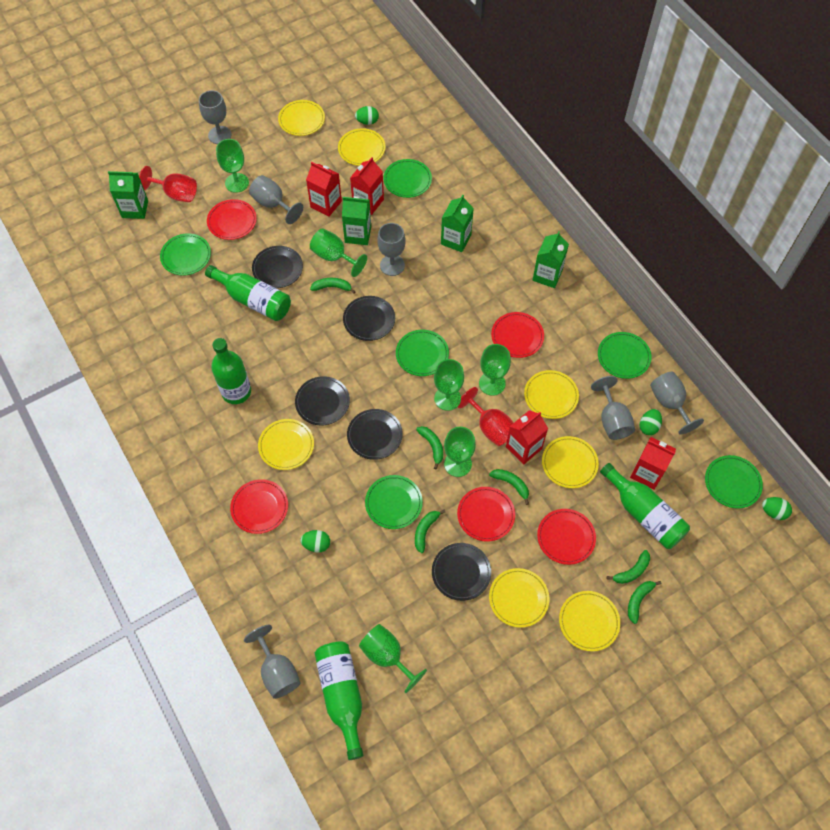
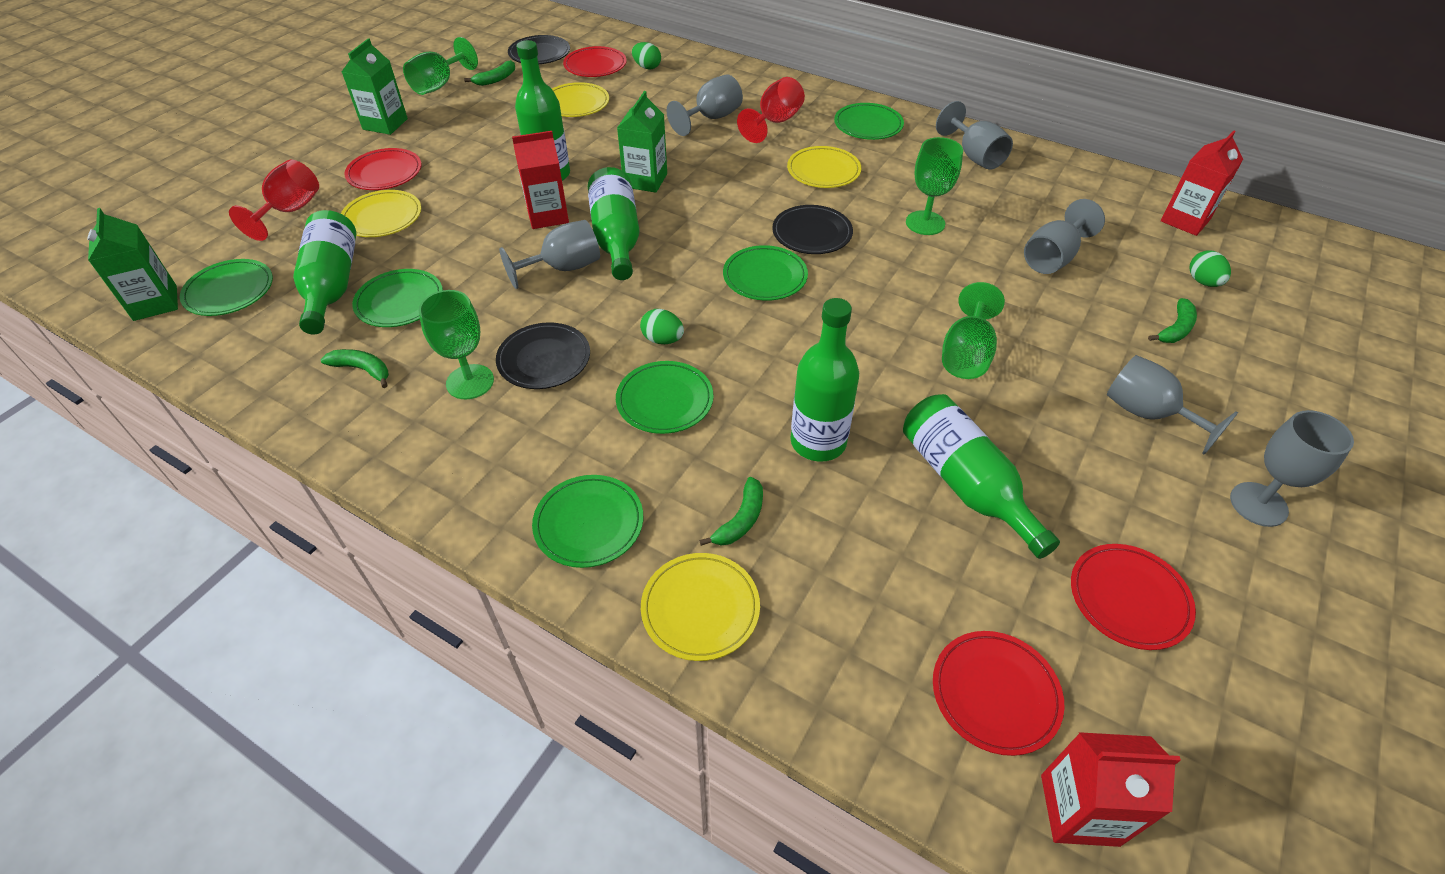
black plate: 5 -> 3
green banana: 6 -> 4
green bottle: 4 -> 5
green carton: 4 -> 3
green egg: 4 -> 3
green goblet: 6 -> 4
red carton: 4 -> 3
red plate: 5 -> 4
yellow plate: 7 -> 4

